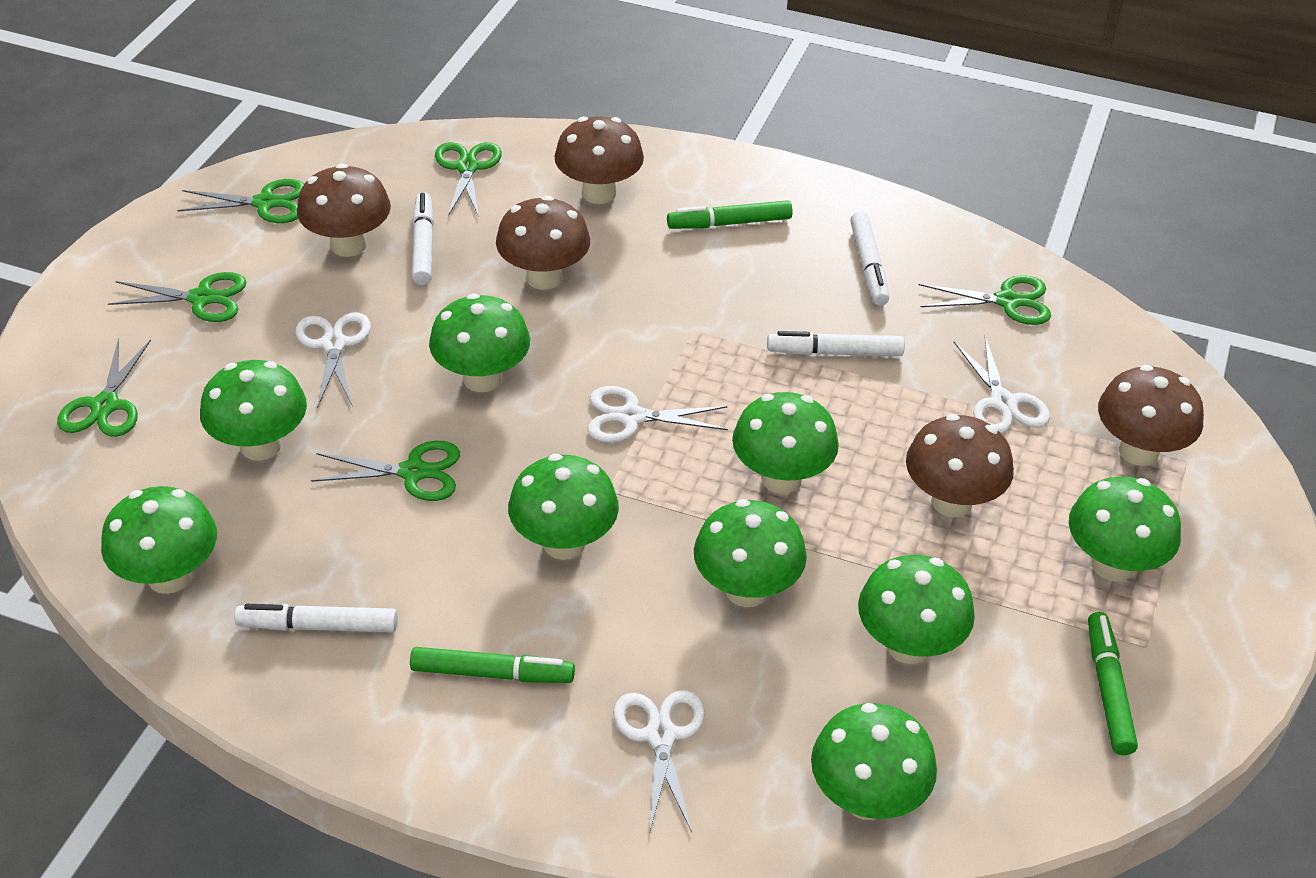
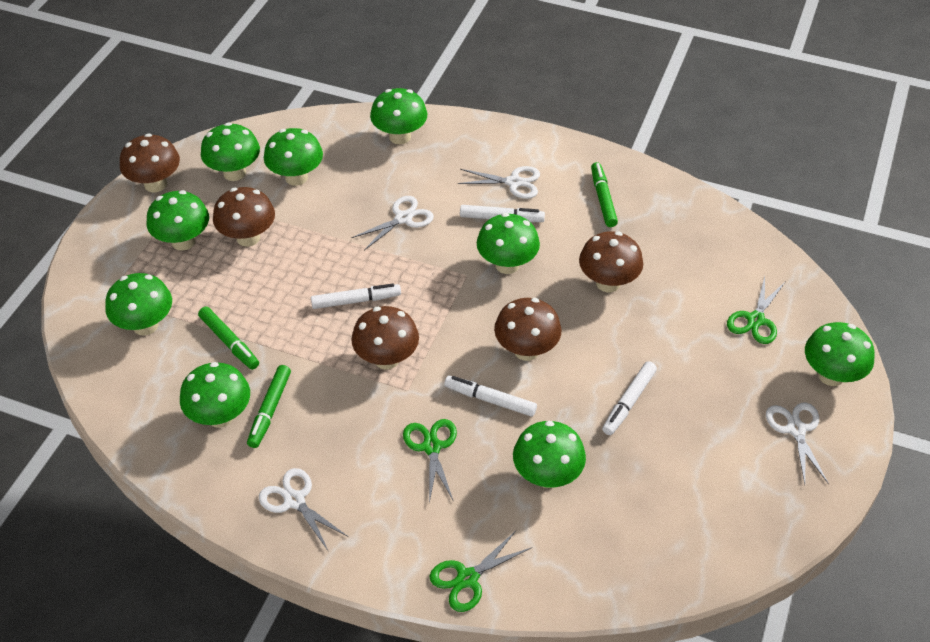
green scissors: 6 -> 3

